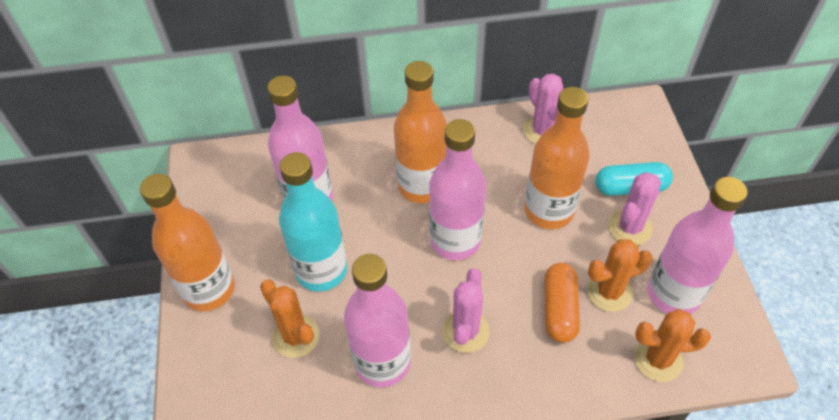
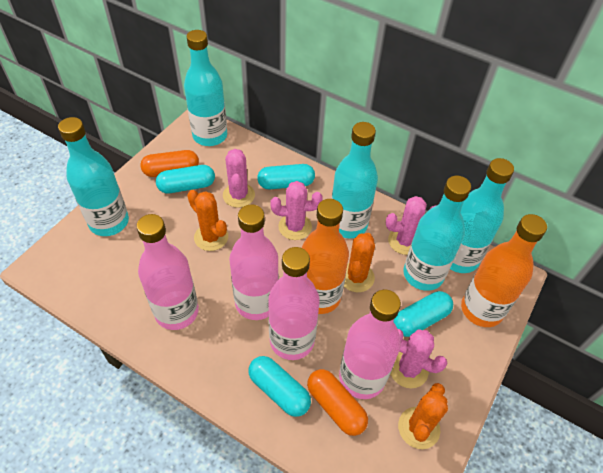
orange bottle: 3 -> 2
orange capsule: 1 -> 2
pink cactus: 3 -> 4
turquoise bottle: 1 -> 5
turquoise capsule: 1 -> 4

